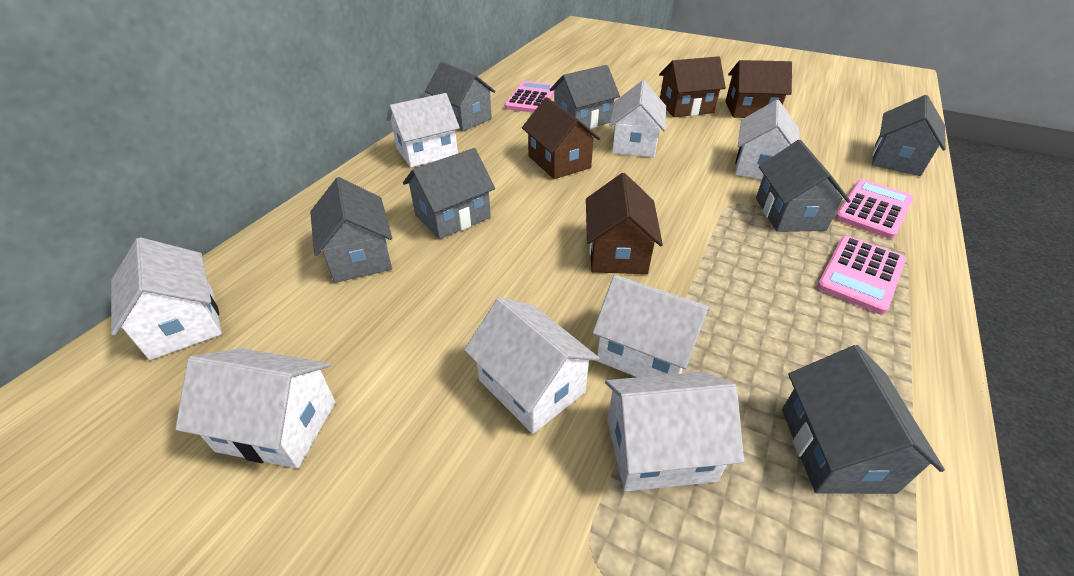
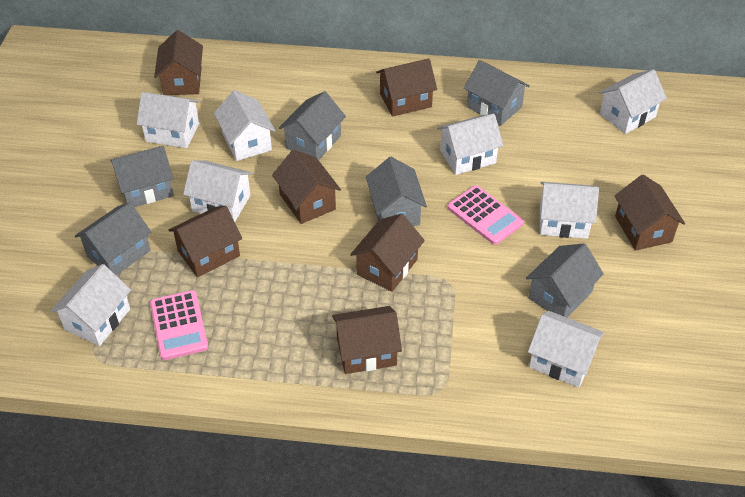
brown house: 4 -> 7
grey house: 7 -> 6
pink calculator: 3 -> 2

